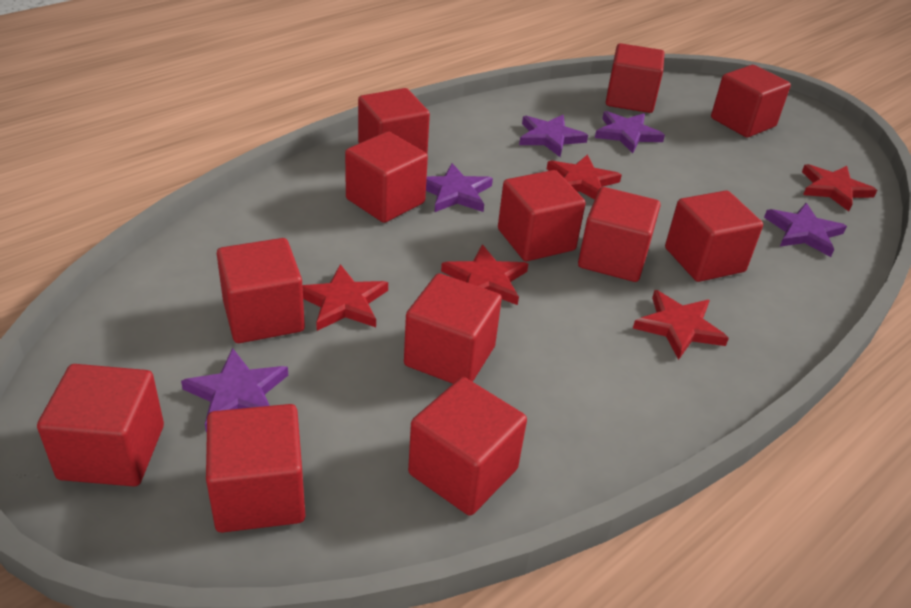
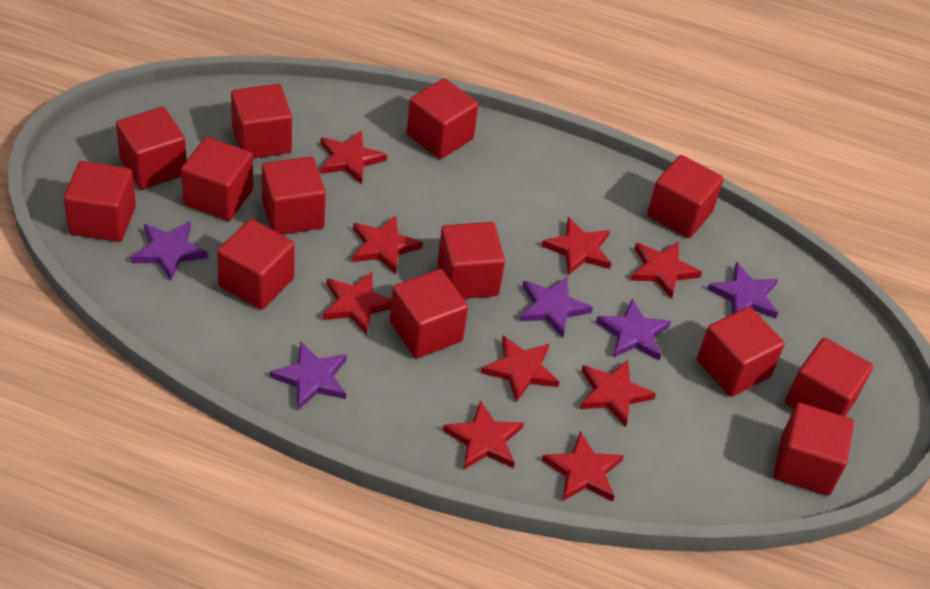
red cube: 12 -> 13
red star: 5 -> 9

